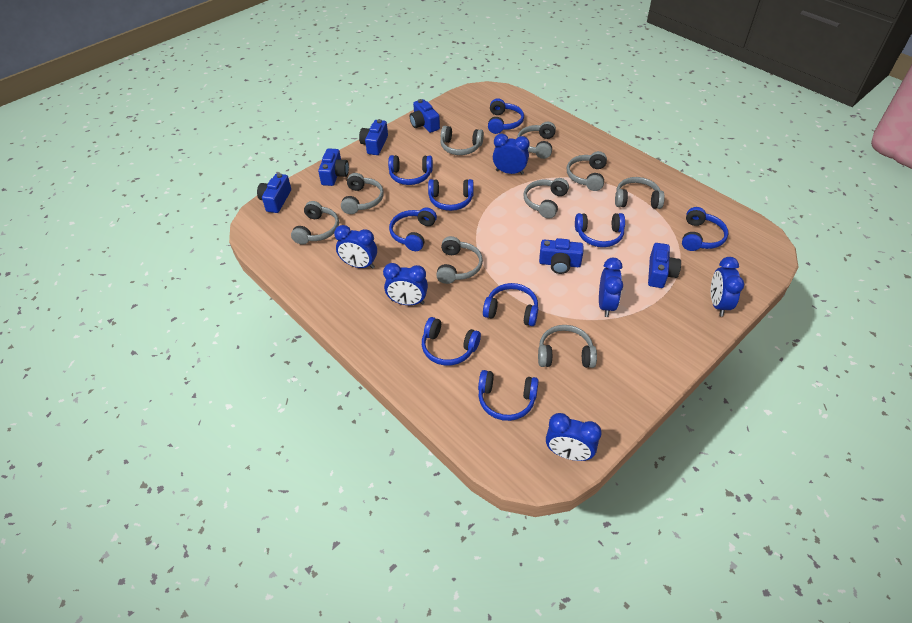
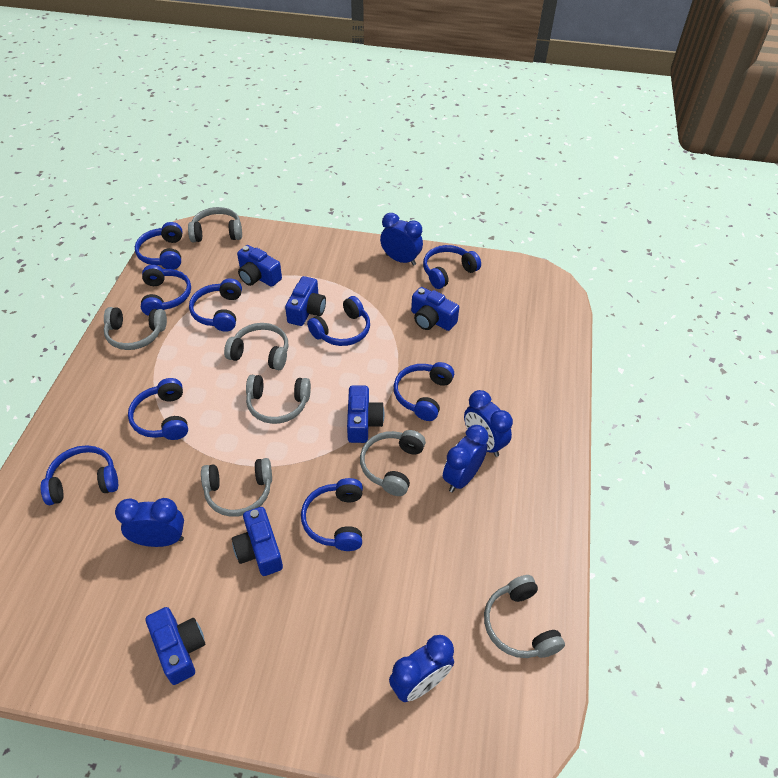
blue clock: 6 -> 5
grey headphones: 9 -> 7

